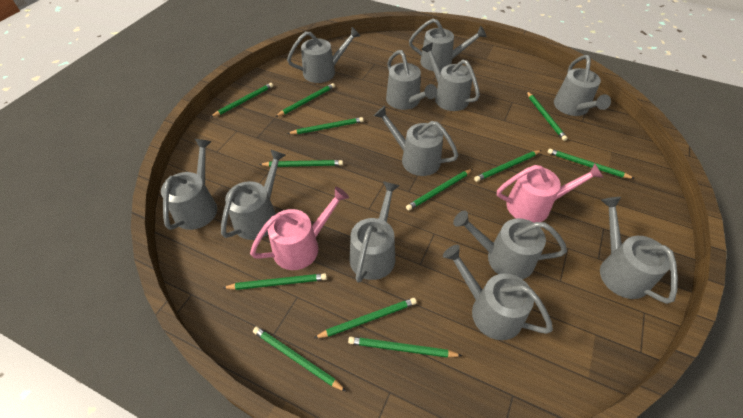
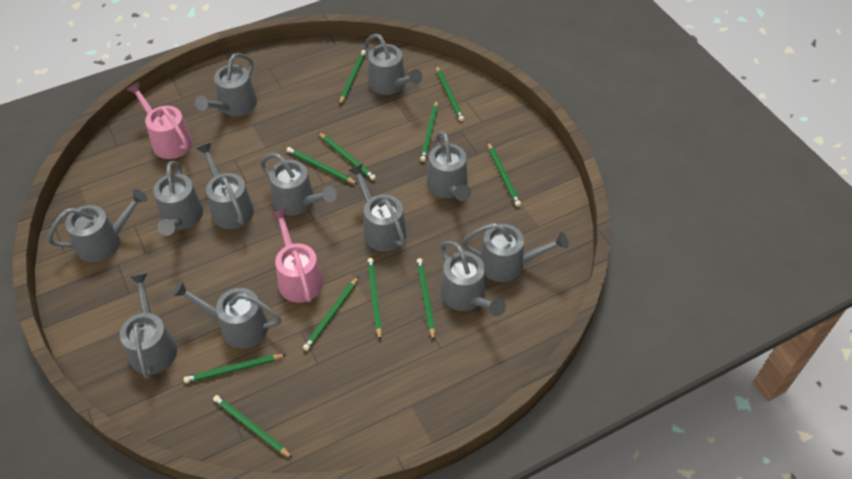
green pencil: 12 -> 11

